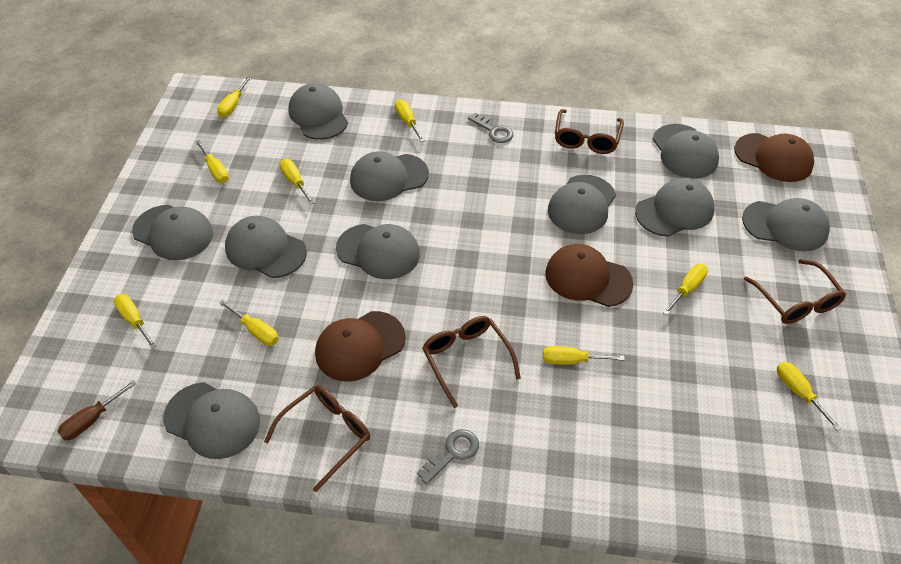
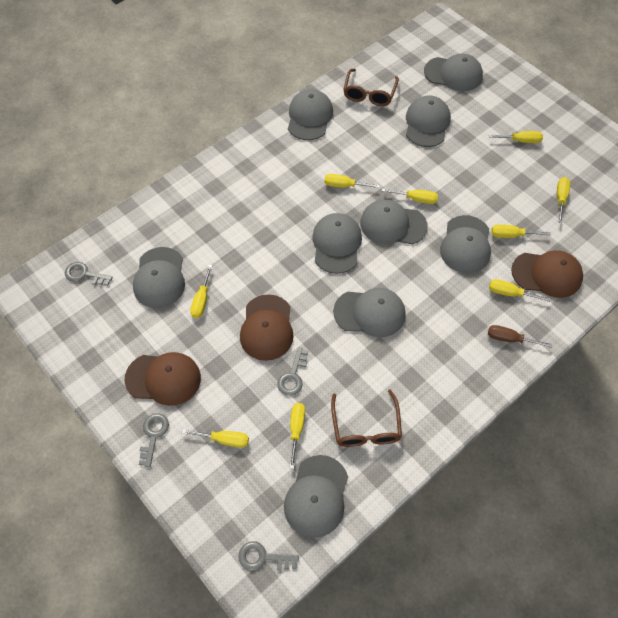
brown glasses: 4 -> 2
grey cap: 10 -> 9
grey key: 2 -> 4

